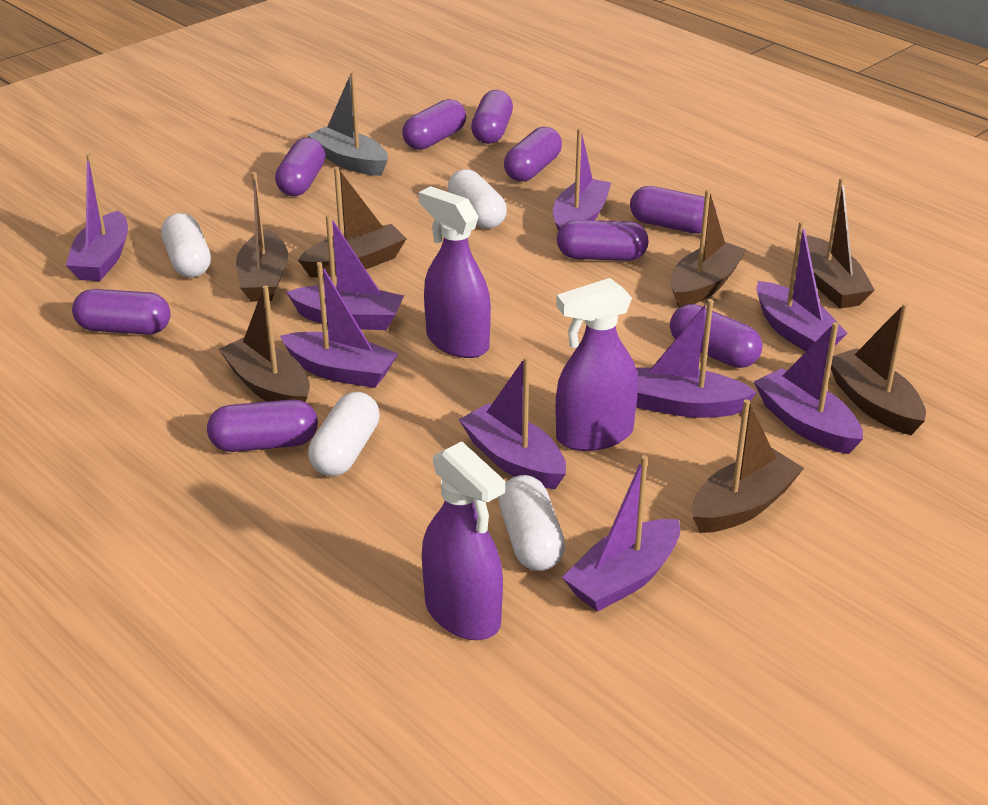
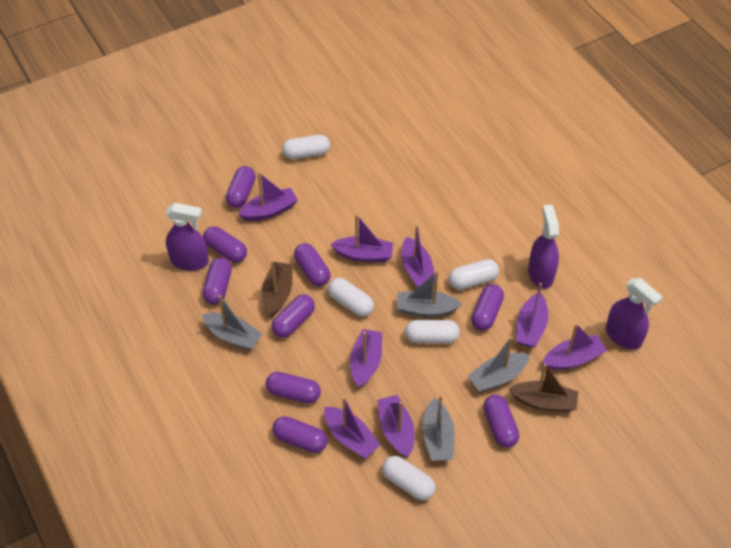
brown boat: 7 -> 2
grey boat: 1 -> 4
purple boat: 9 -> 8
white capsule: 4 -> 5

